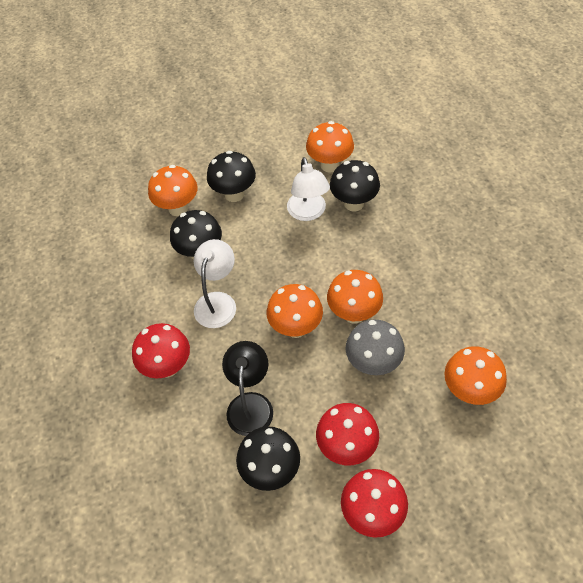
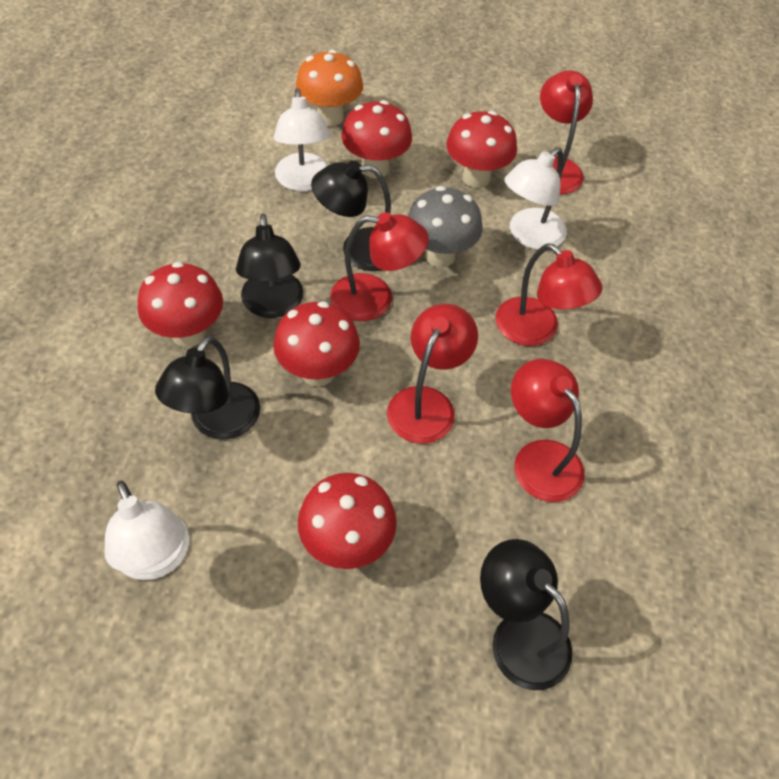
black lamp: 1 -> 4
black mushroom: 4 -> 0
orange mushroom: 5 -> 1
red lamp: 0 -> 5
red mushroom: 3 -> 5
white lamp: 2 -> 3

